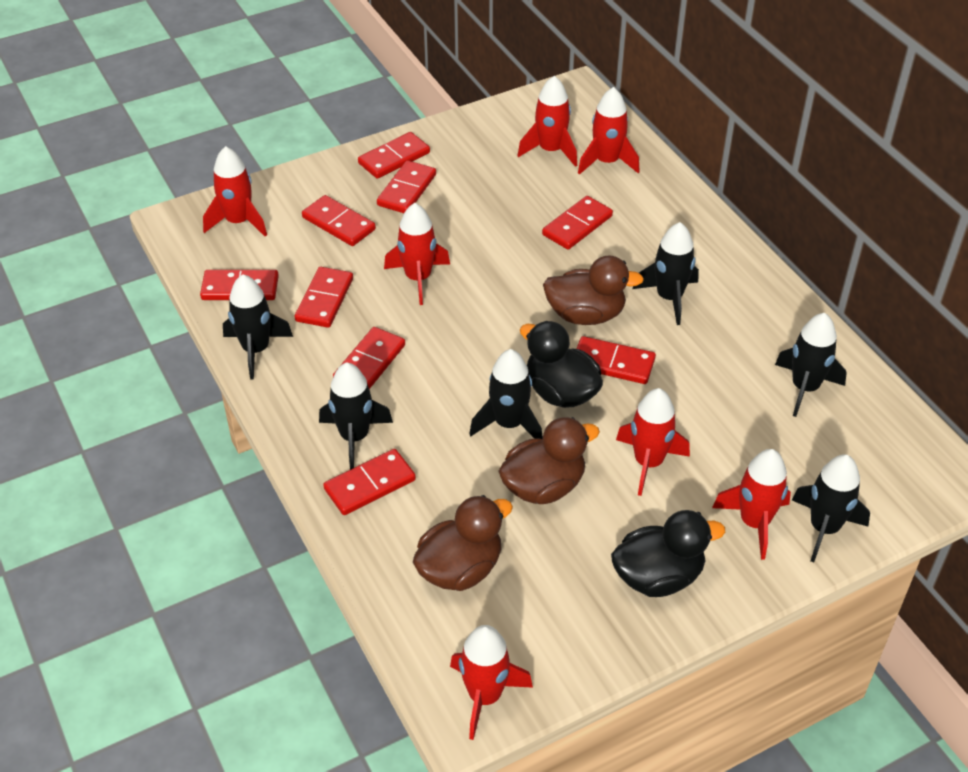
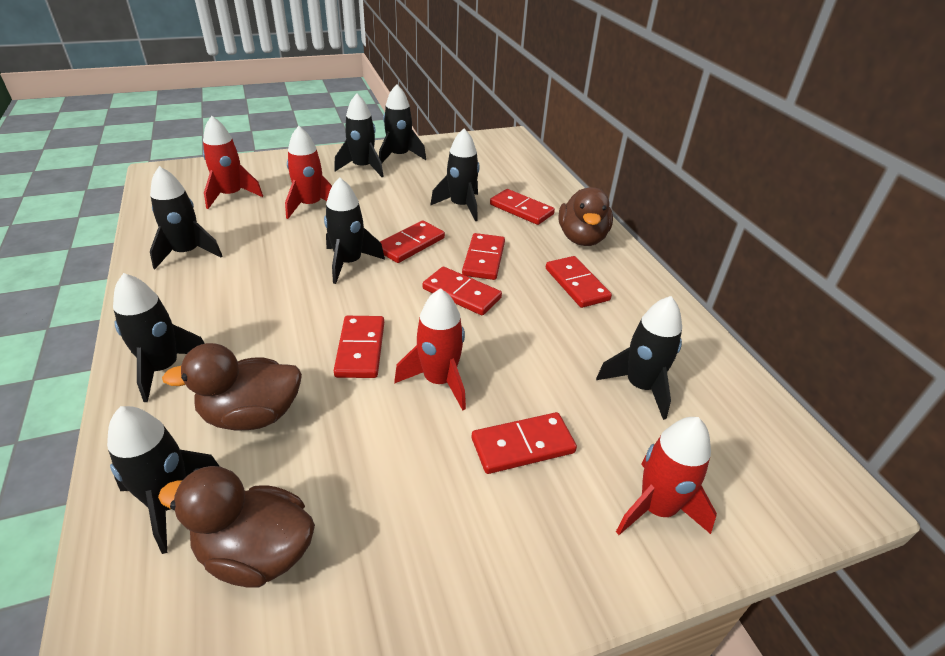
black duck: 2 -> 0
black rocket: 6 -> 8
red domino: 9 -> 7
red rocket: 7 -> 4

